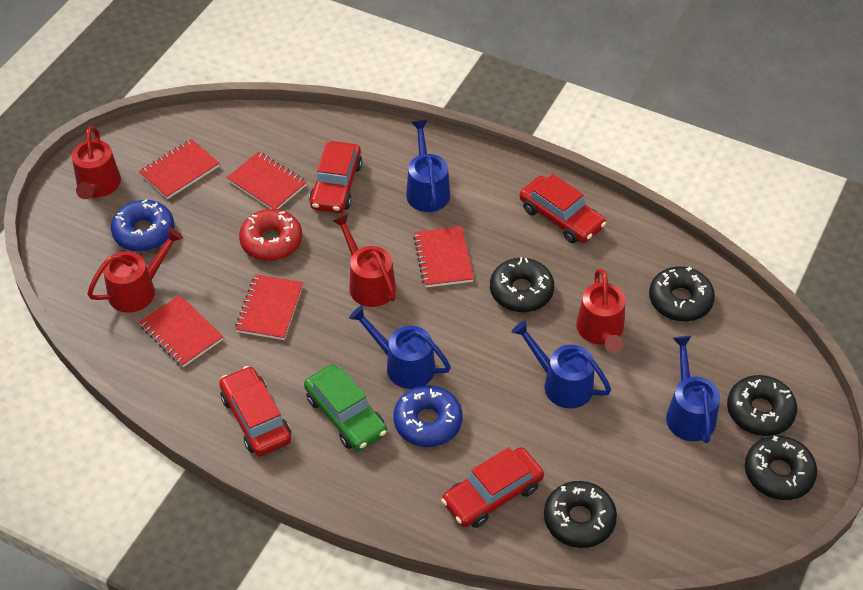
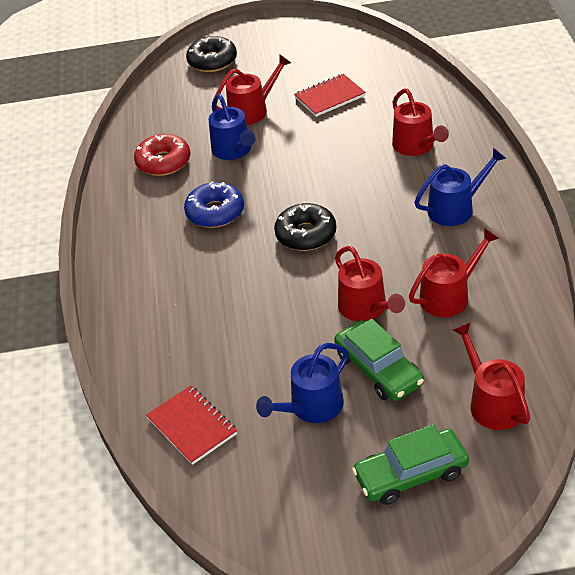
black donut: 5 -> 2
blue donut: 2 -> 1
blue watering can: 4 -> 3
green car: 1 -> 2
red car: 4 -> 0
red notebook: 5 -> 2
red watering can: 4 -> 5

